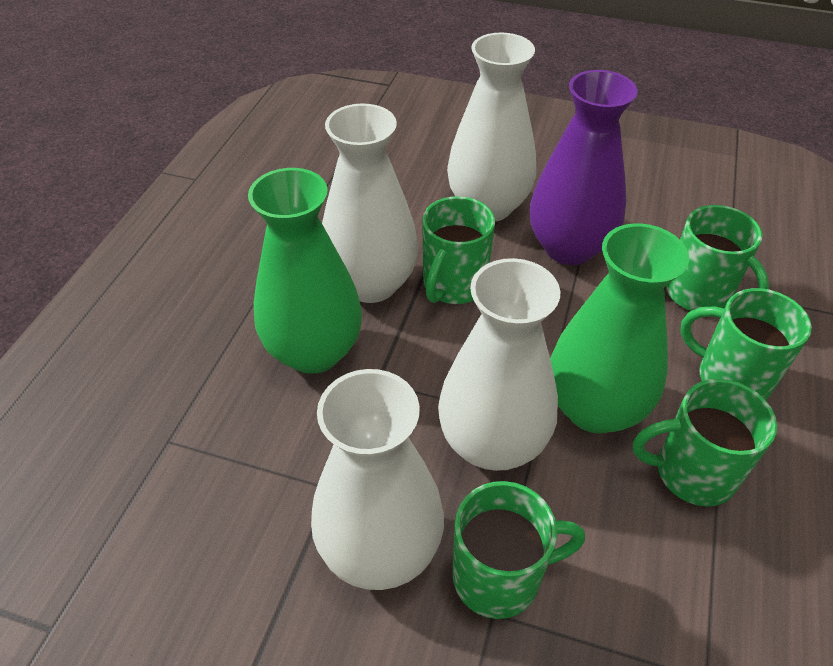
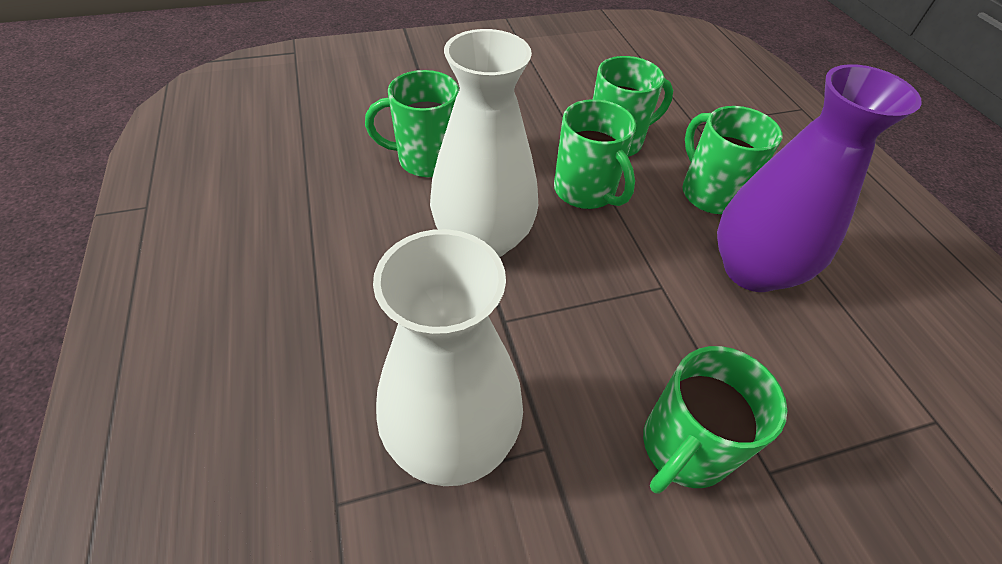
green vase: 2 -> 0
white vase: 4 -> 2

